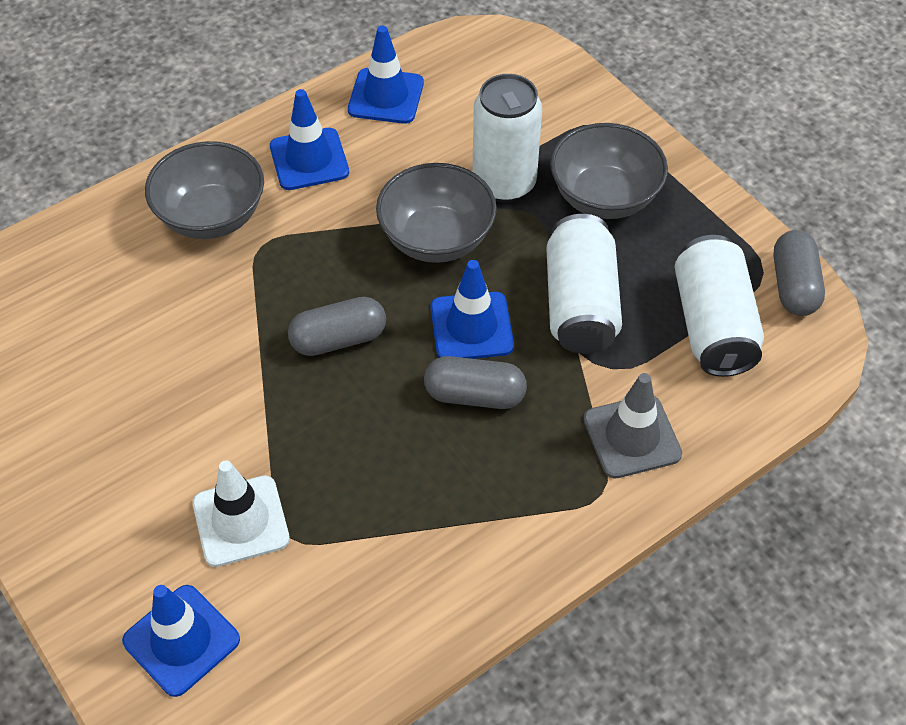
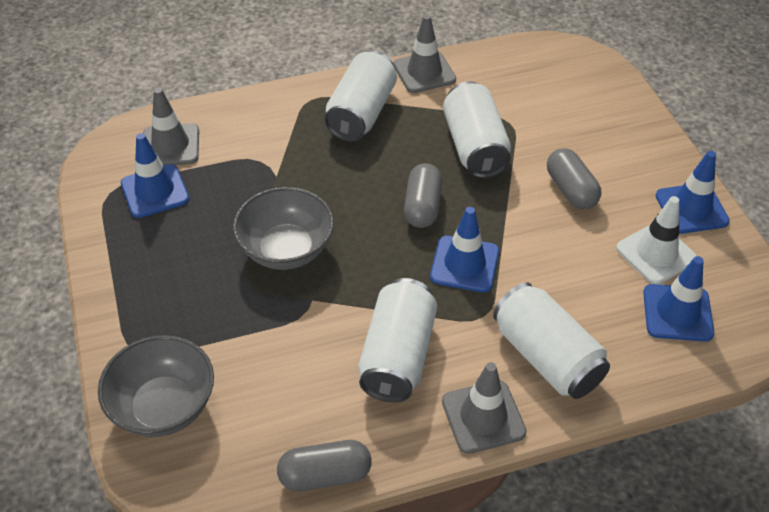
grey bowl: 3 -> 2
grey traffic cone: 1 -> 3
white can: 3 -> 4

